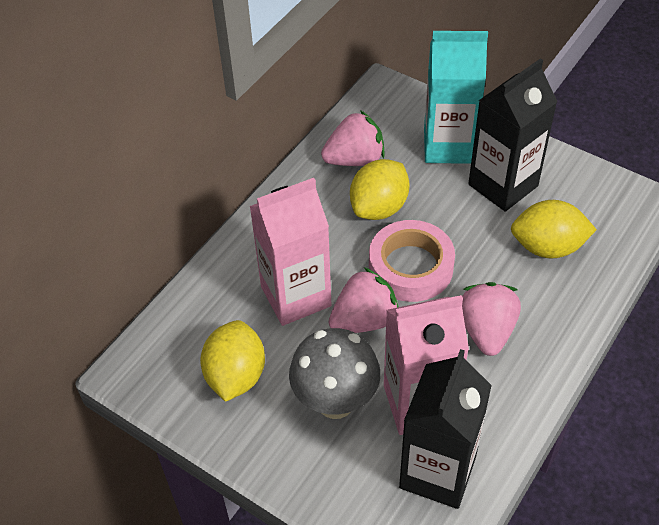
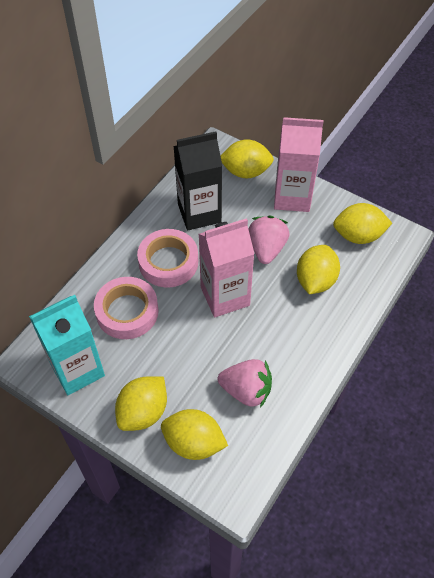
black carton: 2 -> 1
grey mushroom: 1 -> 0
pink strawberry: 3 -> 2
pink tape: 1 -> 2
yellow lemon: 3 -> 5

